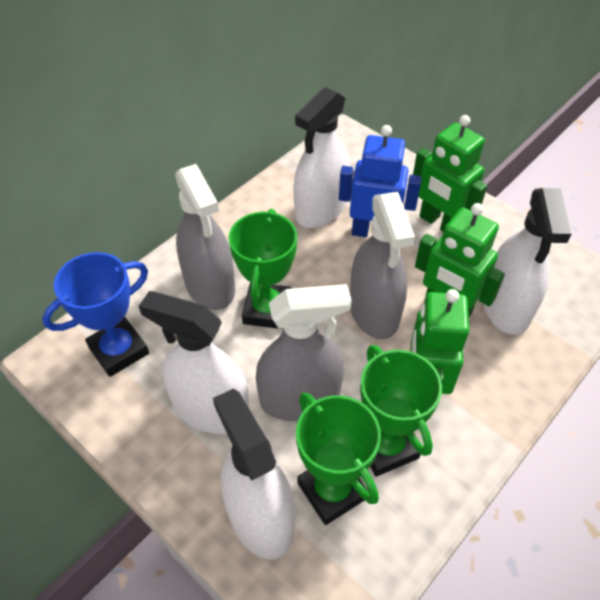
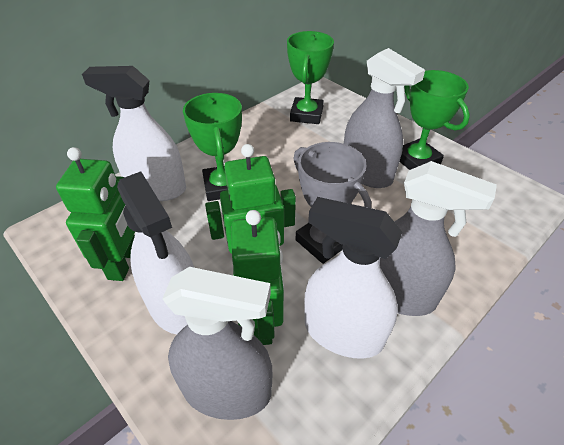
blue robot: 1 -> 0
blue trophy: 1 -> 0
grey trophy: 0 -> 1
white spray bottle: 4 -> 3

